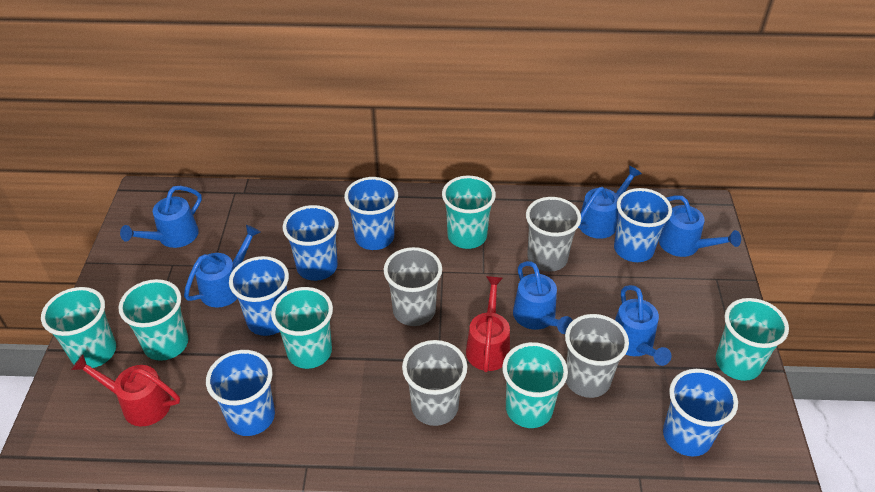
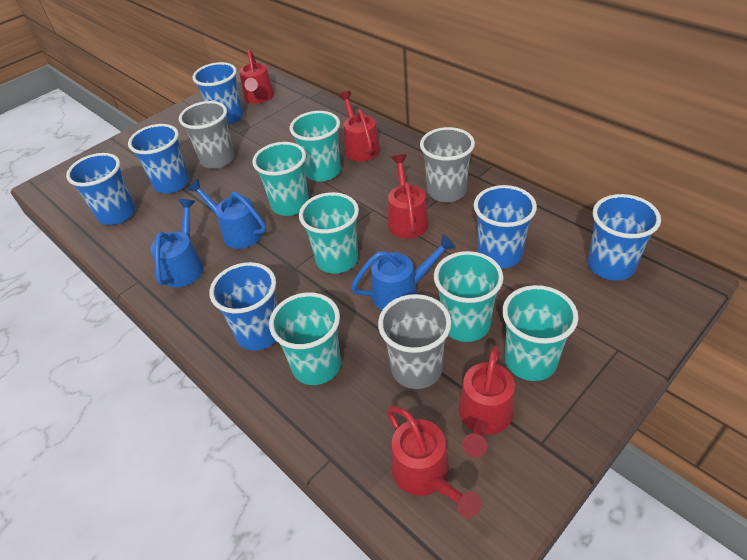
blue watering can: 6 -> 3
grey cup: 4 -> 3
red watering can: 2 -> 5

